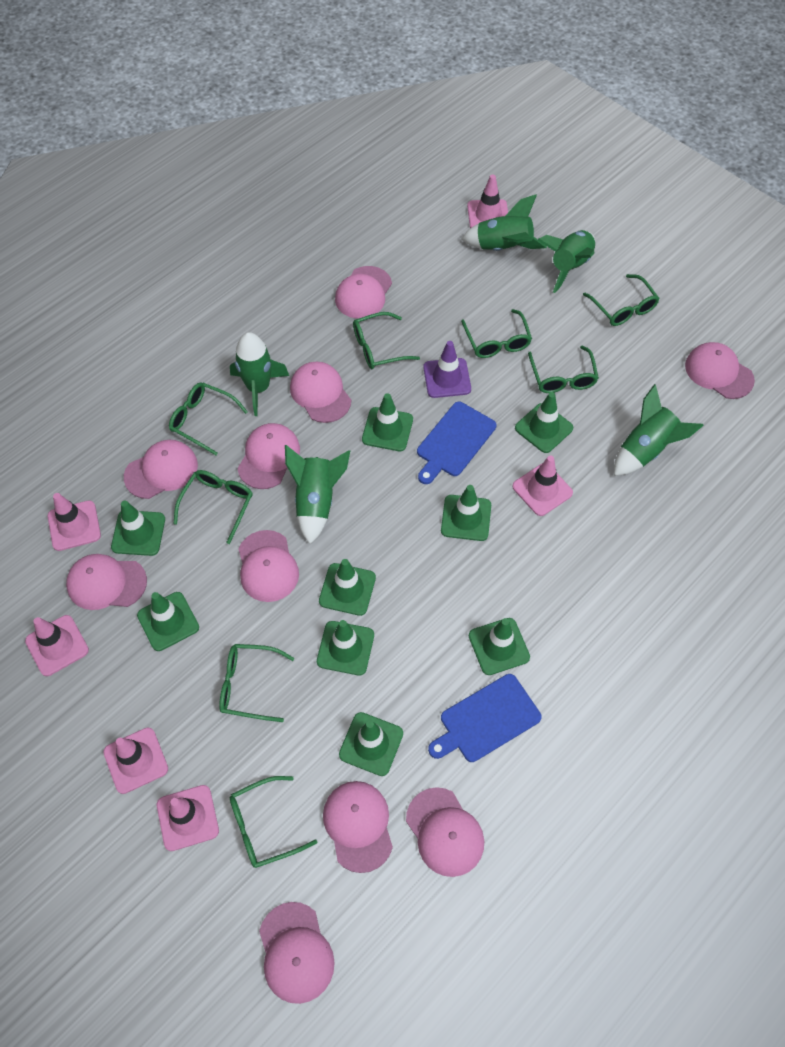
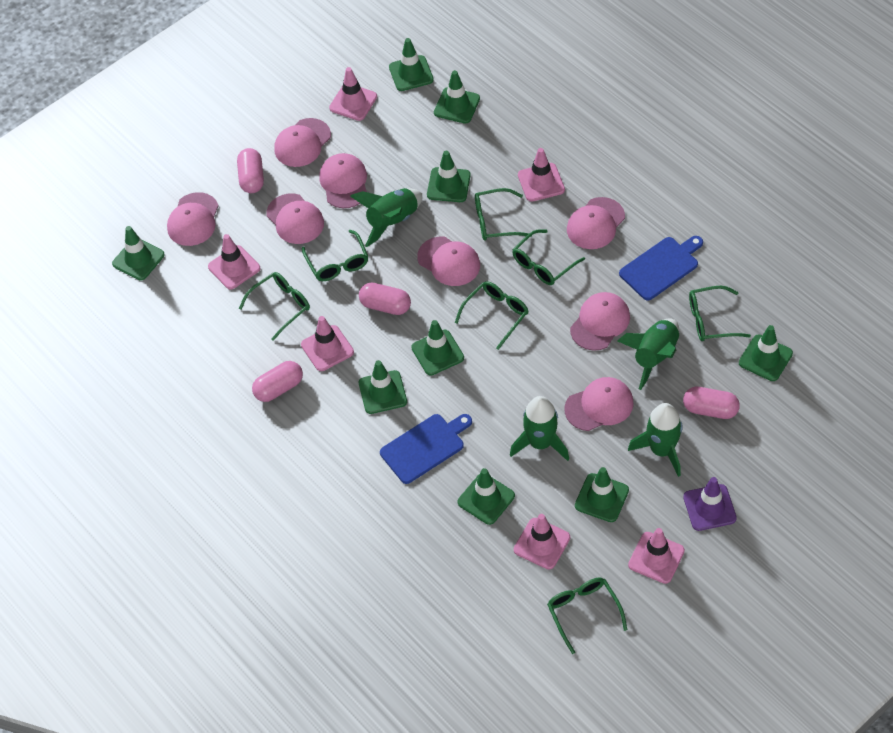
green glasses: 8 -> 7
green rocket: 5 -> 4
pink cap: 10 -> 8
pink capsule: 0 -> 4

